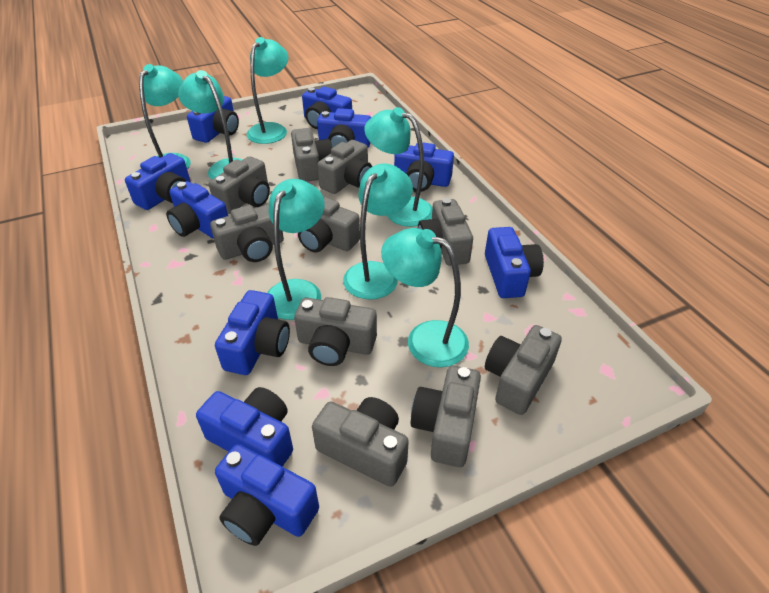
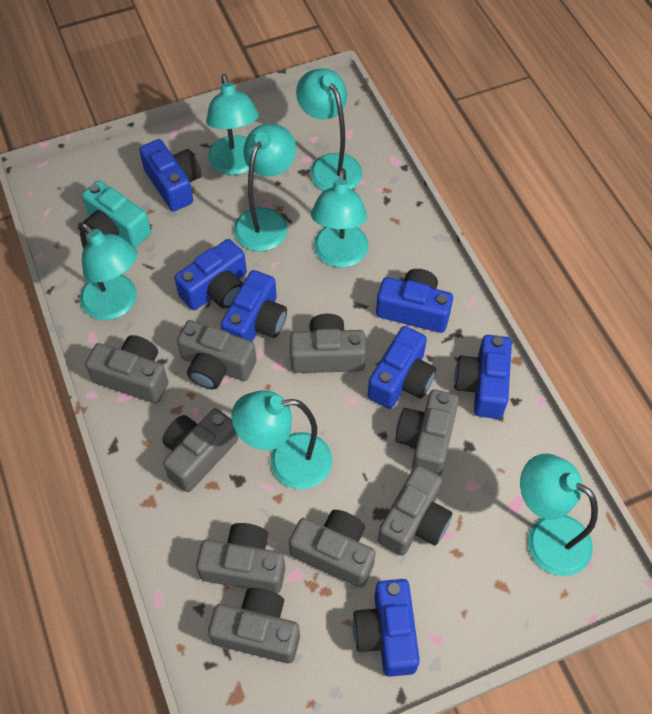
blue camera: 10 -> 7
grey camera: 10 -> 9
turquoise camera: 0 -> 1

